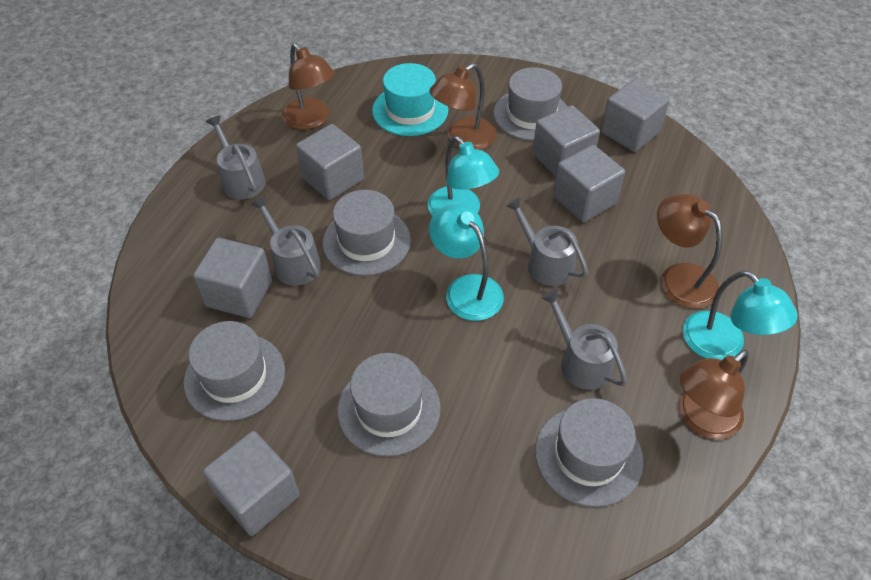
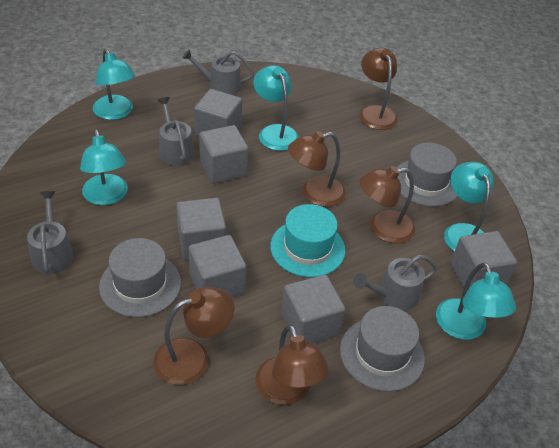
brown lamp: 4 -> 5
grey hat: 5 -> 3
turquoise lamp: 3 -> 5

